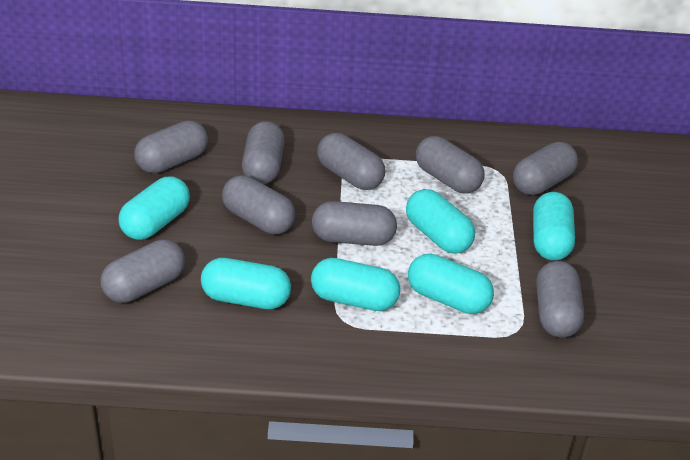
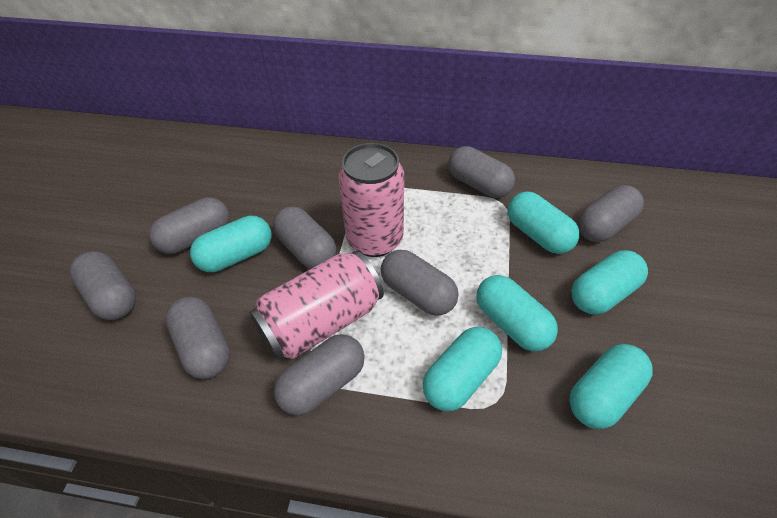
grey capsule: 9 -> 8
pink can: 0 -> 2

